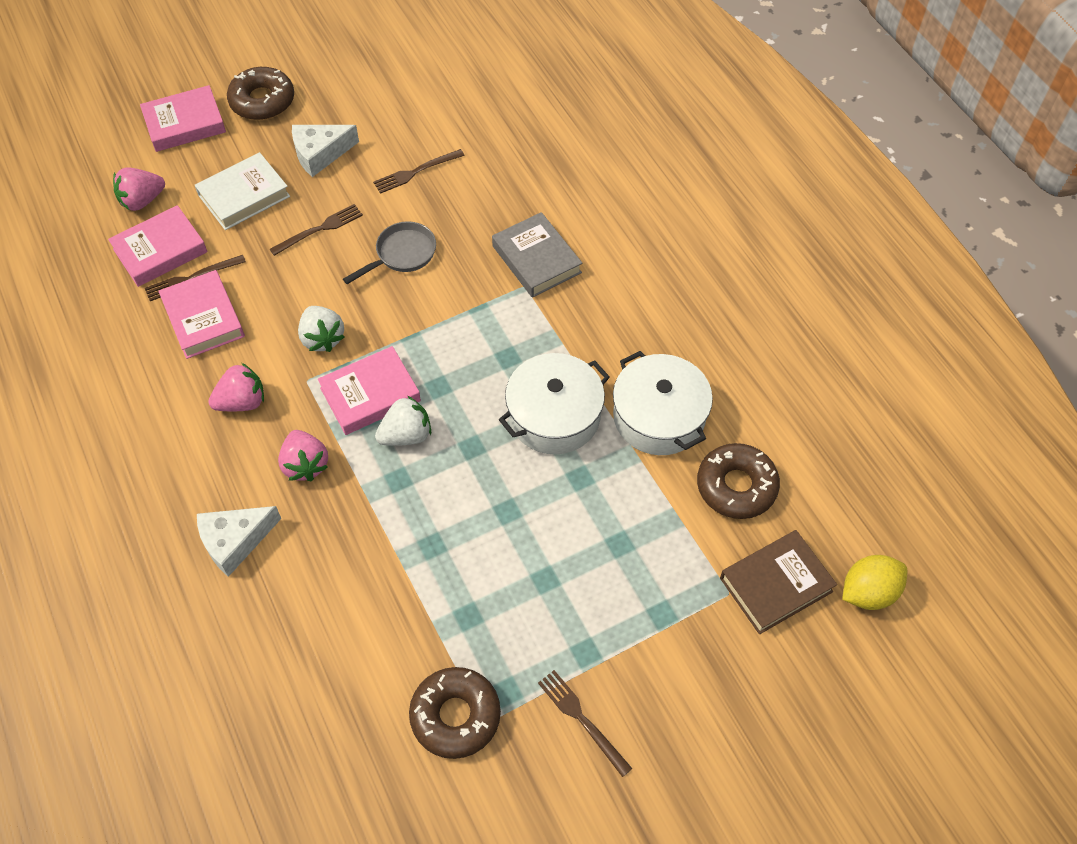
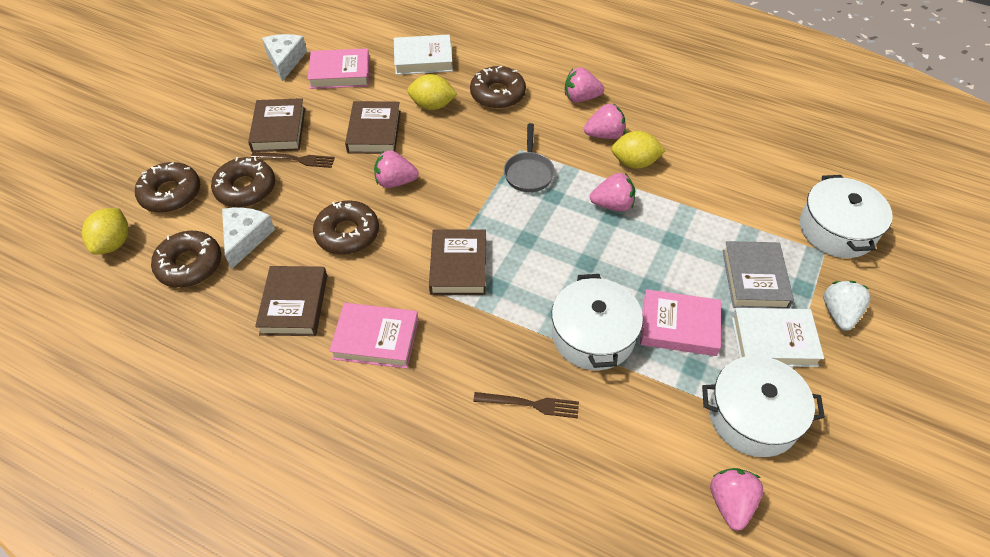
brown book: 1 -> 4
brown donut: 3 -> 5
brown fork: 4 -> 2
pink book: 4 -> 3
pink strawberry: 3 -> 5
white book: 1 -> 2
white pot: 2 -> 3
white strawberry: 2 -> 1
yellow lemon: 1 -> 3

